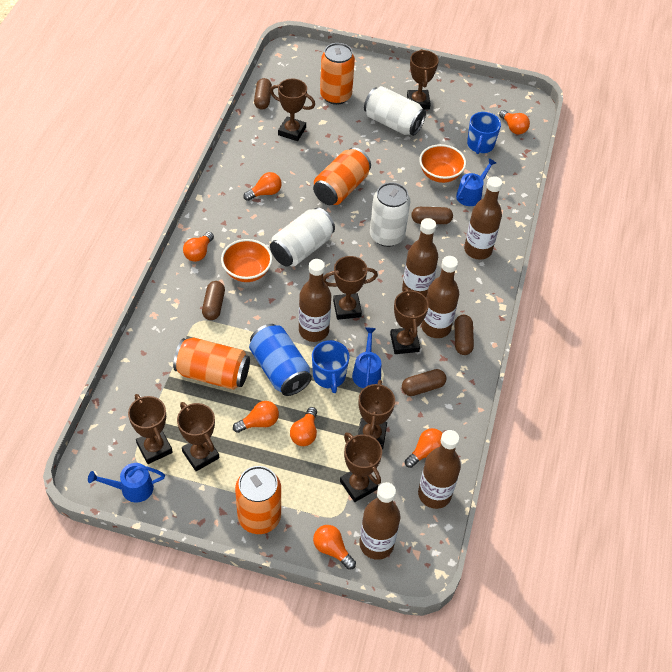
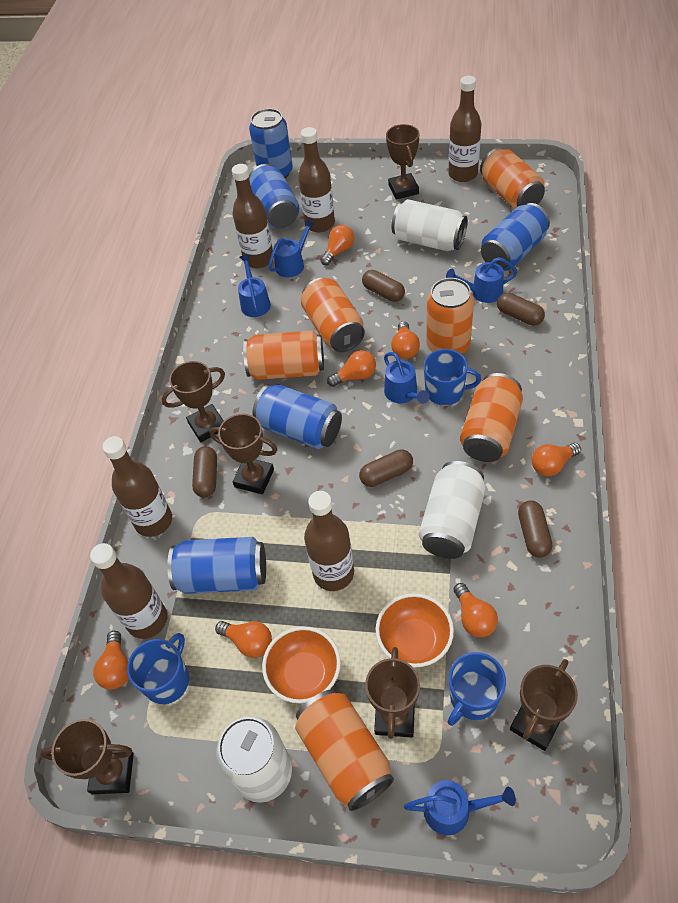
blue can: 1 -> 5
blue mug: 2 -> 3
blue watering can: 3 -> 5
brown trophy: 8 -> 6
orange can: 4 -> 6

